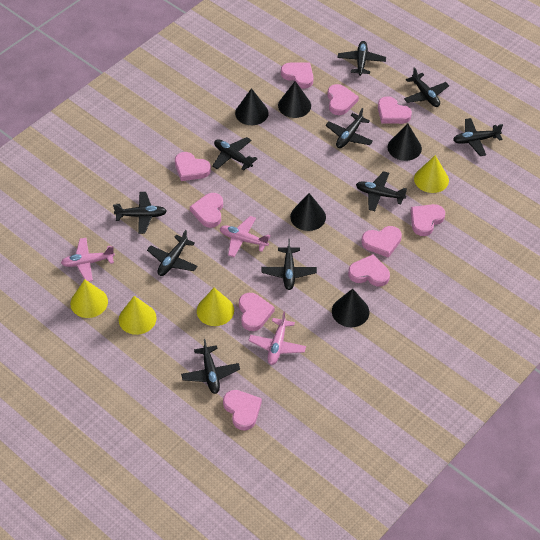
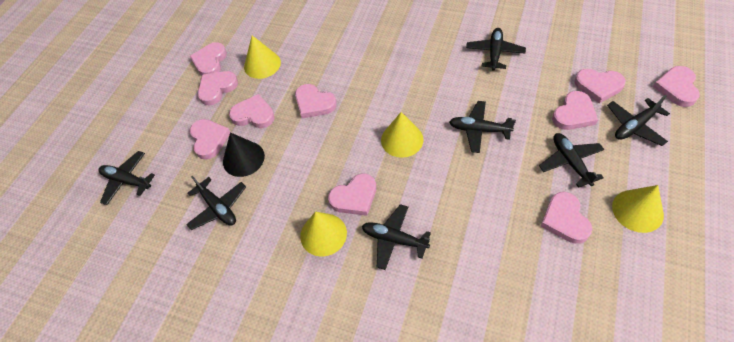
black cone: 5 -> 1
black plane: 10 -> 7
pink plane: 3 -> 0

